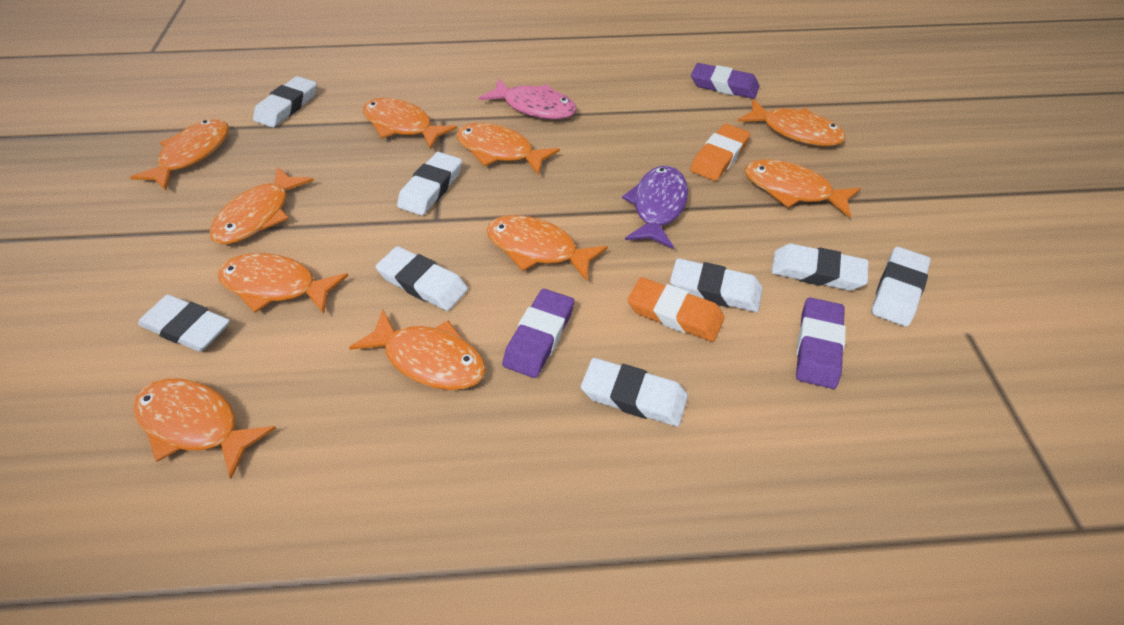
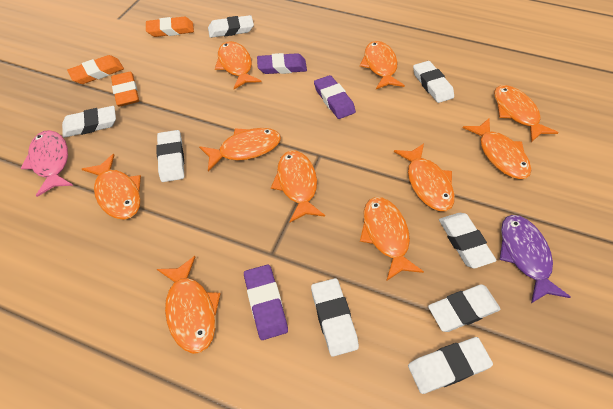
orange eraser: 2 -> 3

